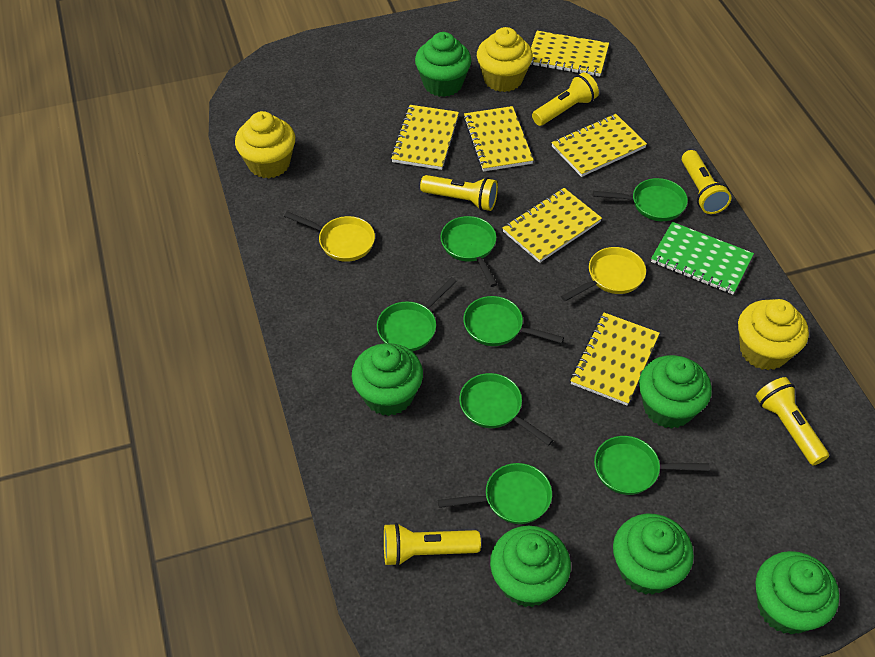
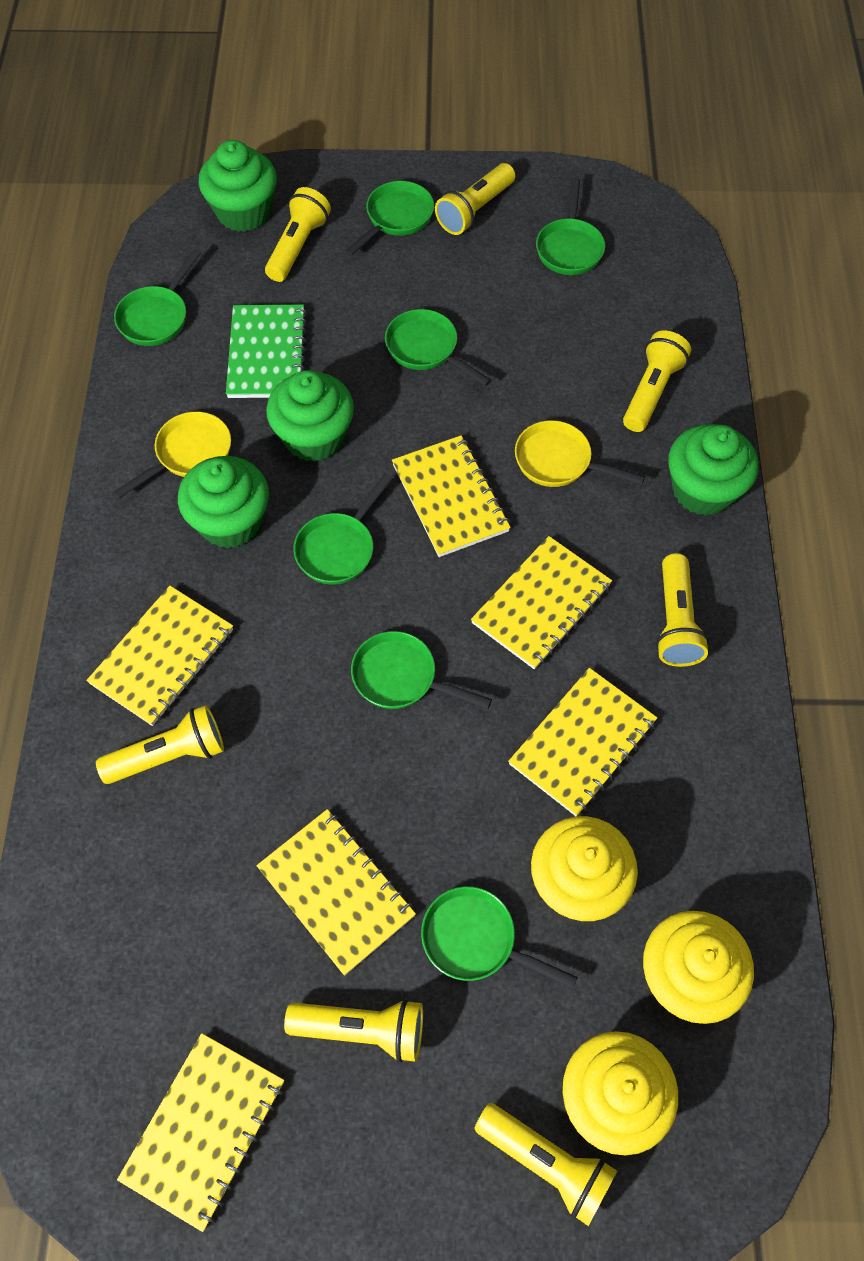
green cupcake: 6 -> 4
yellow flashlight: 5 -> 7

